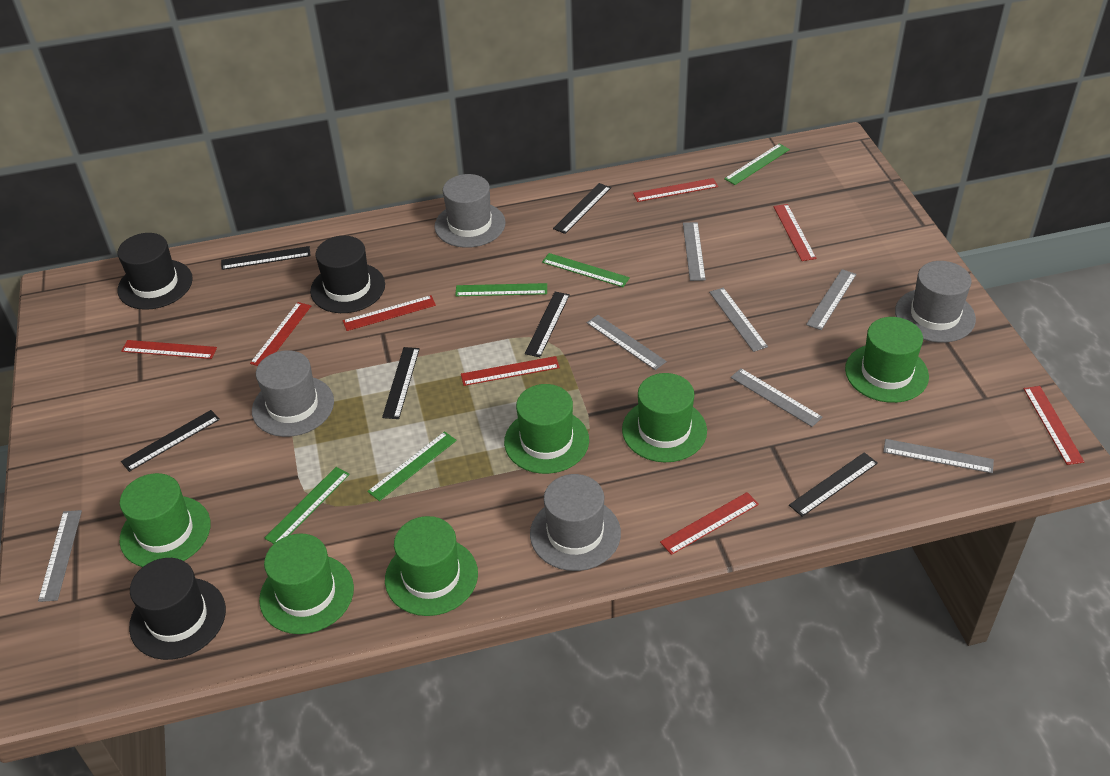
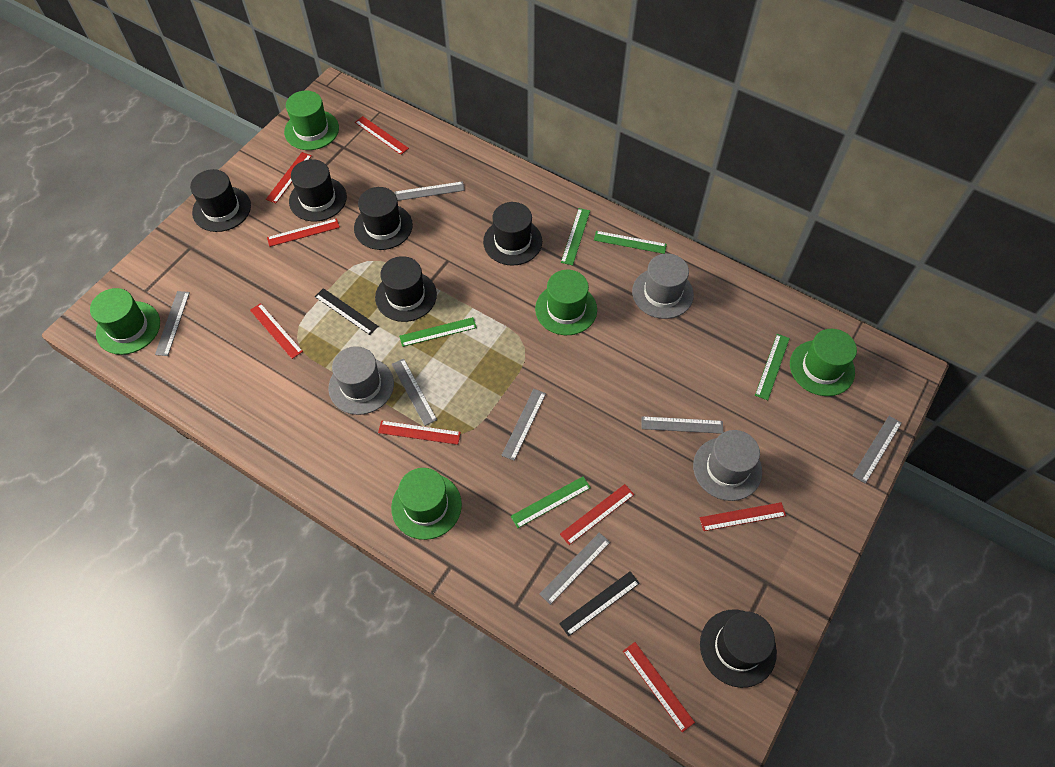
black hat: 3 -> 6
black ruler: 6 -> 2
green hat: 6 -> 5
grey hat: 4 -> 3

